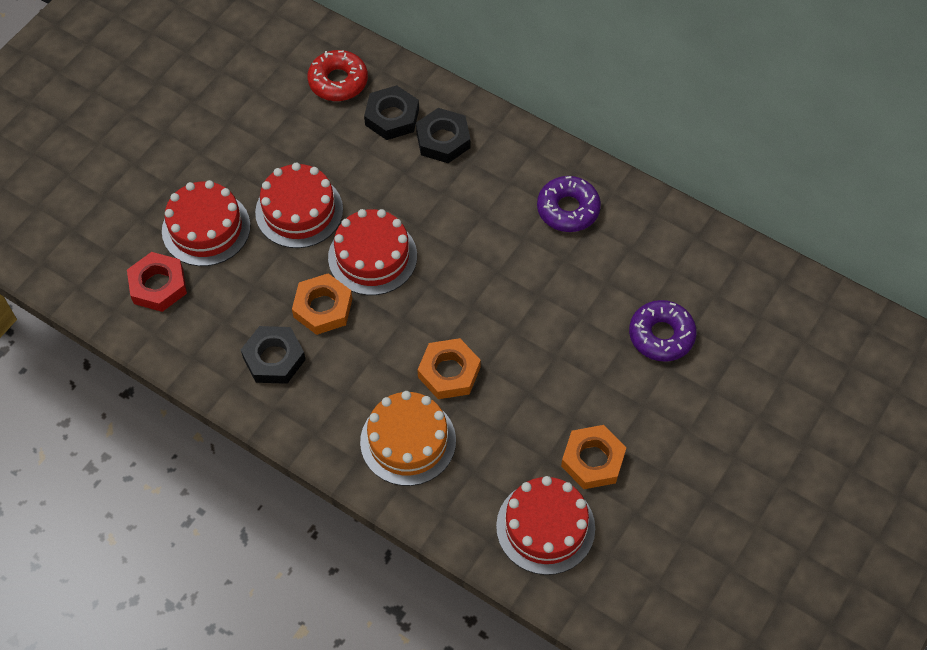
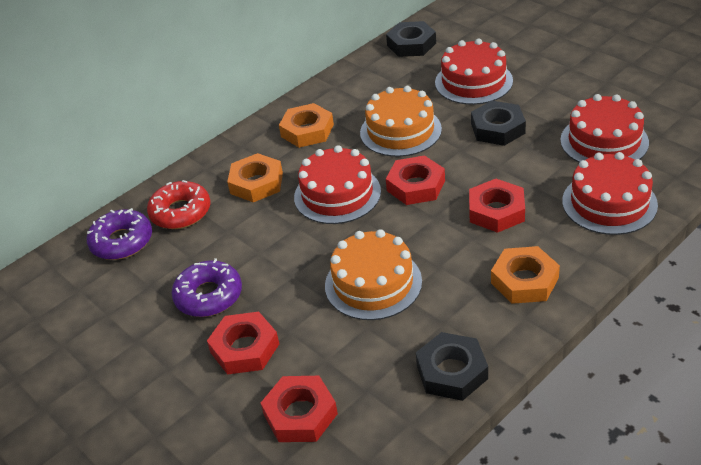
orange cake: 1 -> 2
red nut: 1 -> 4

